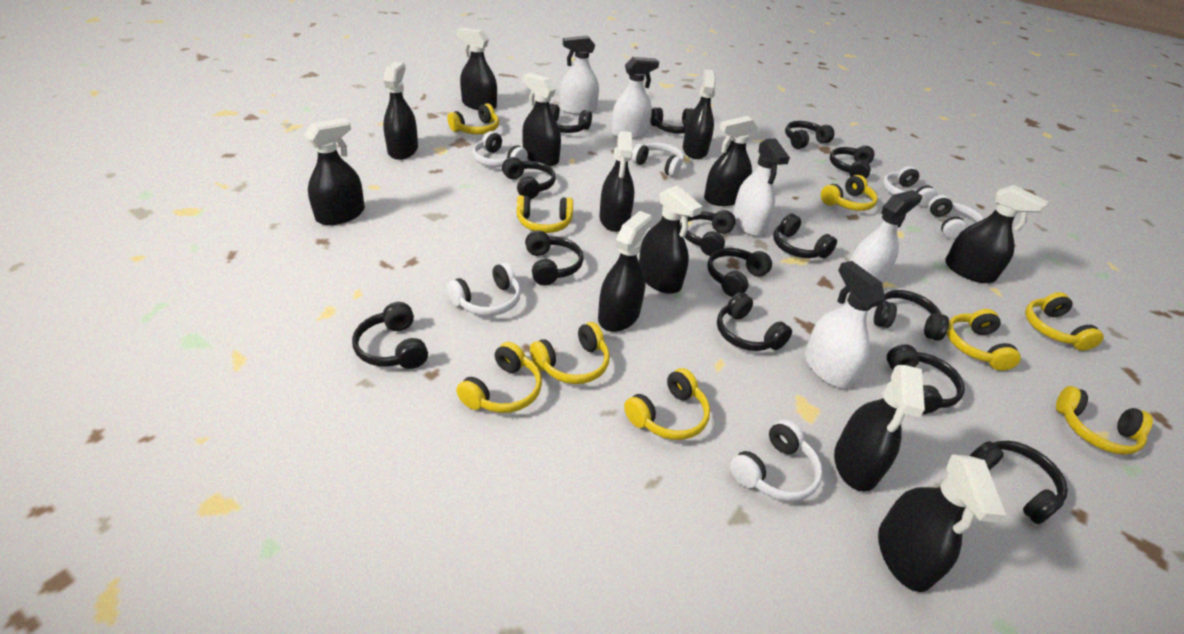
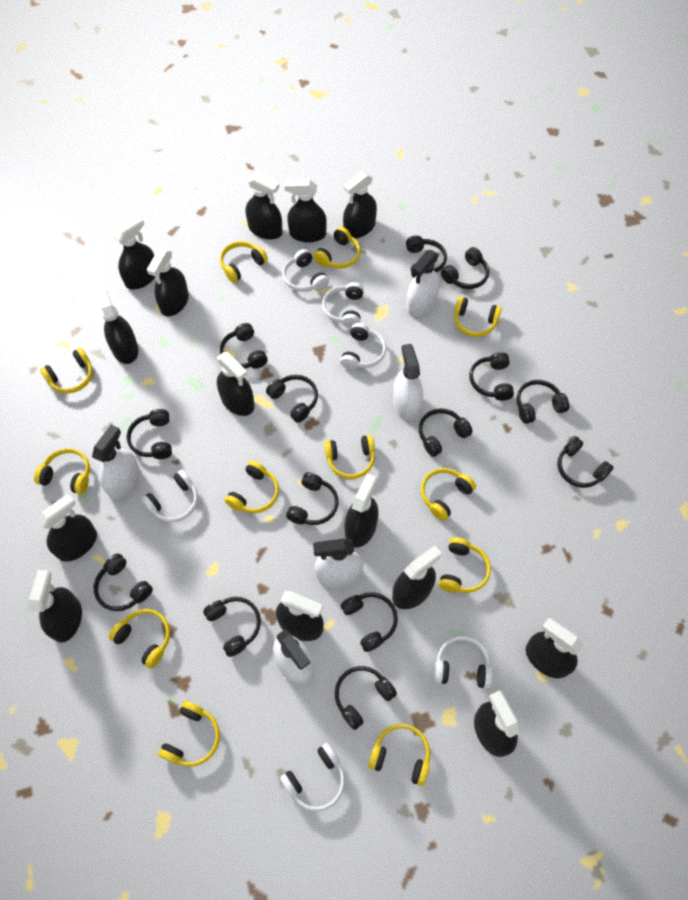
black spray bottle: 12 -> 14
yellow headphones: 9 -> 12

